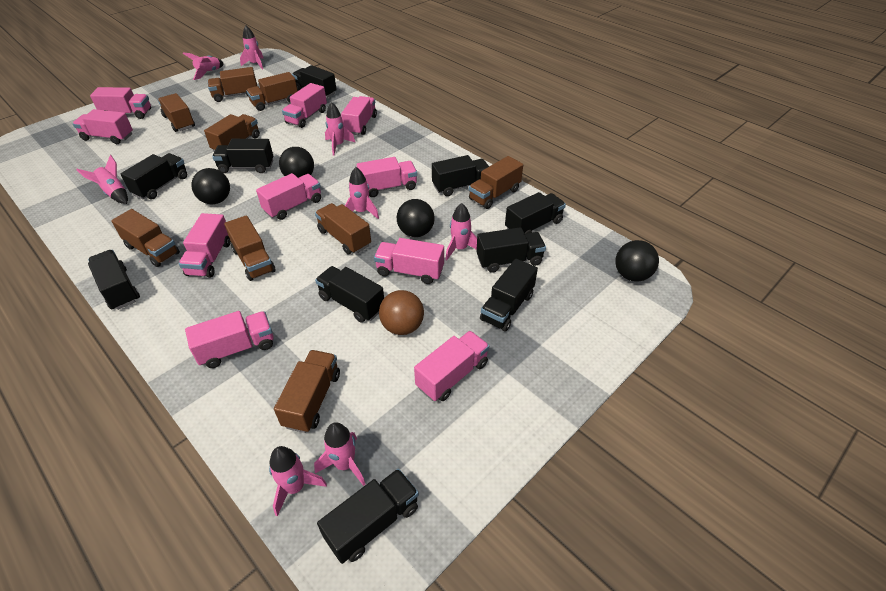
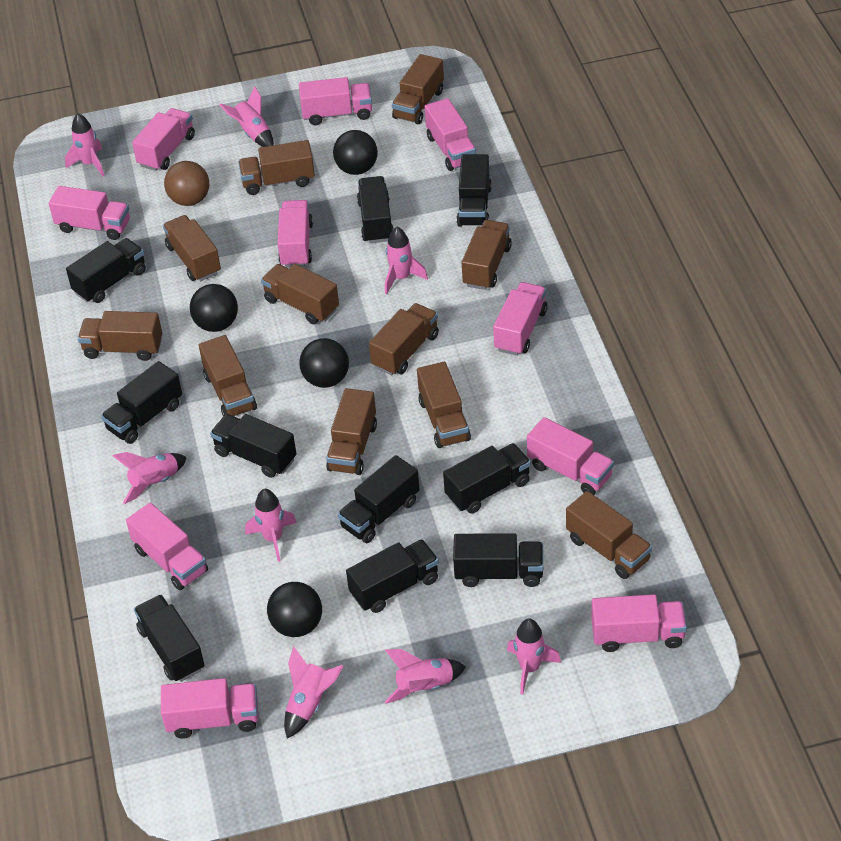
brown truck: 9 -> 11

